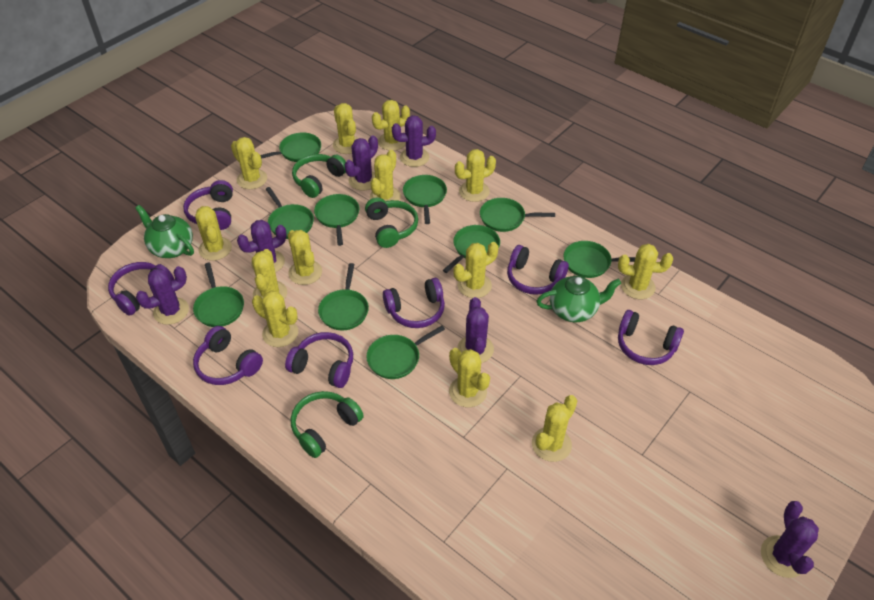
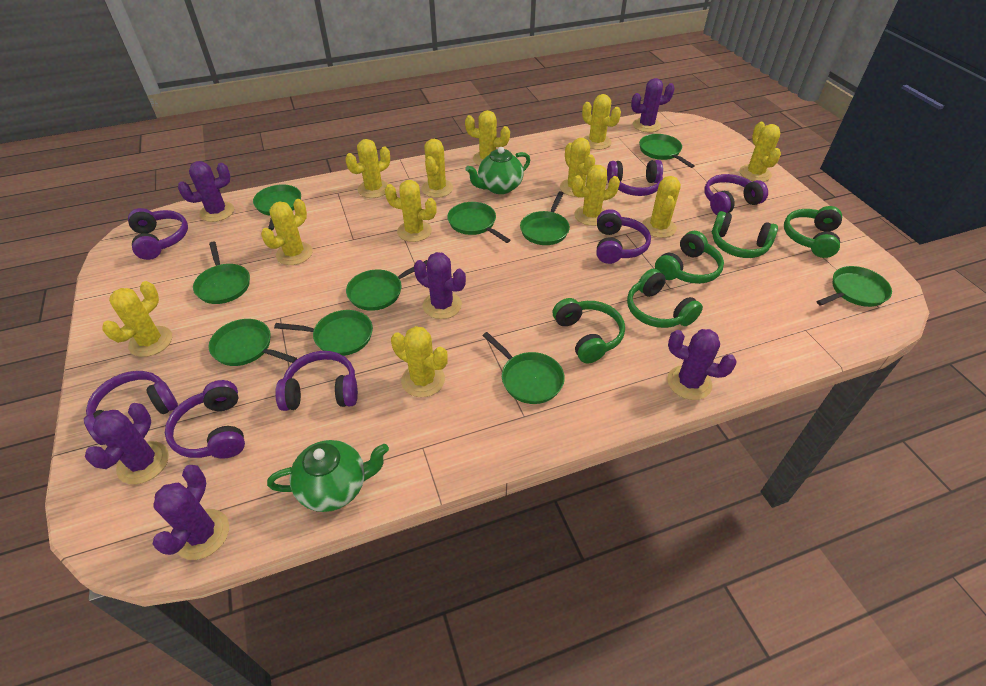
green headphones: 3 -> 5
yellow cactus: 13 -> 12

